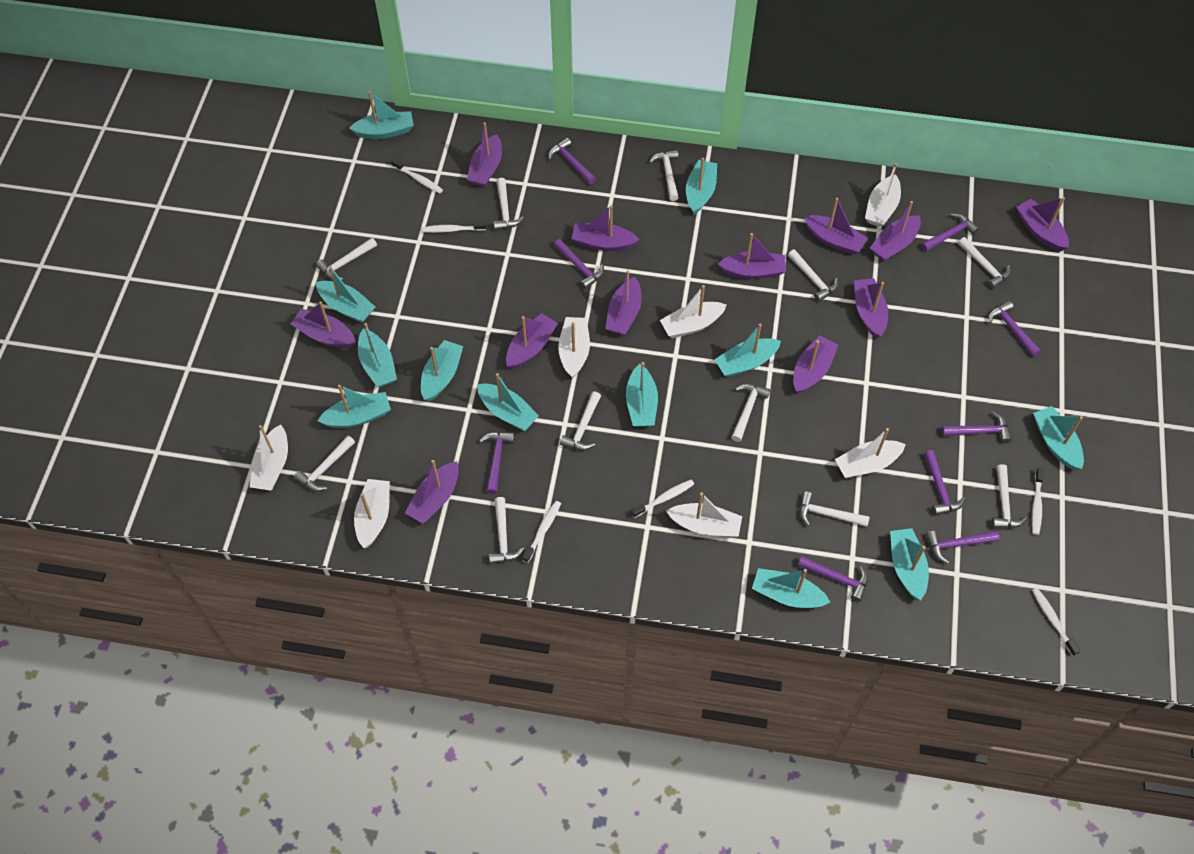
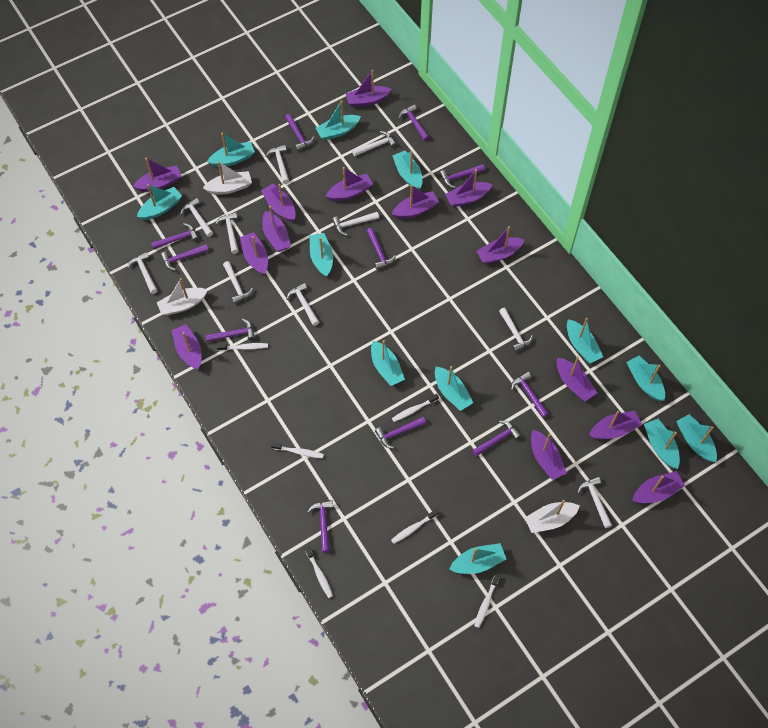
purple boat: 12 -> 14
purple hammer: 9 -> 11
white boat: 7 -> 3
white hammer: 11 -> 10

